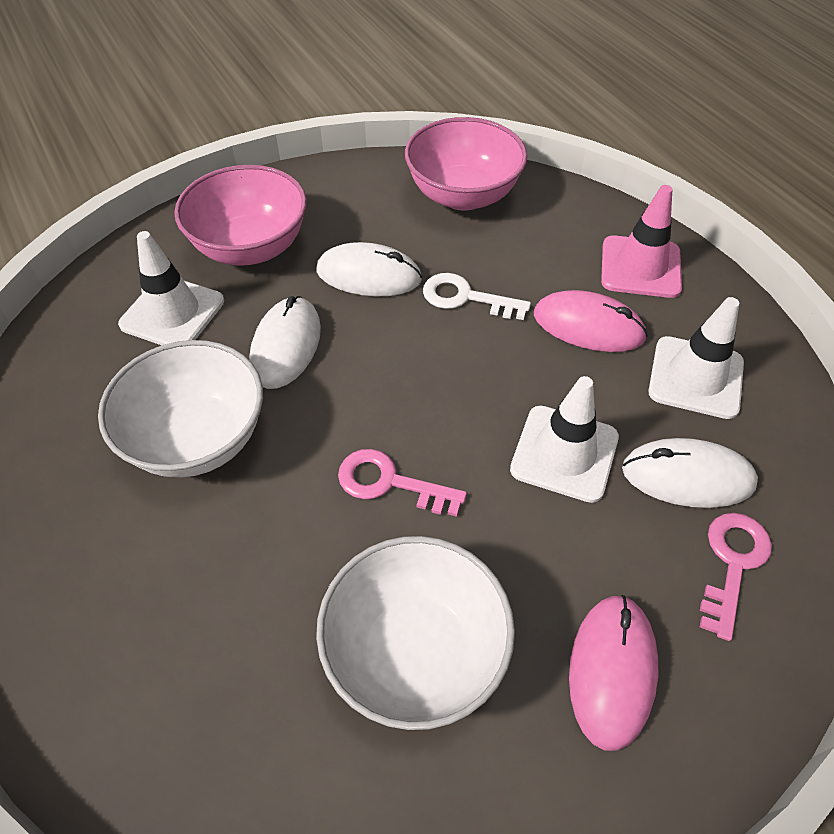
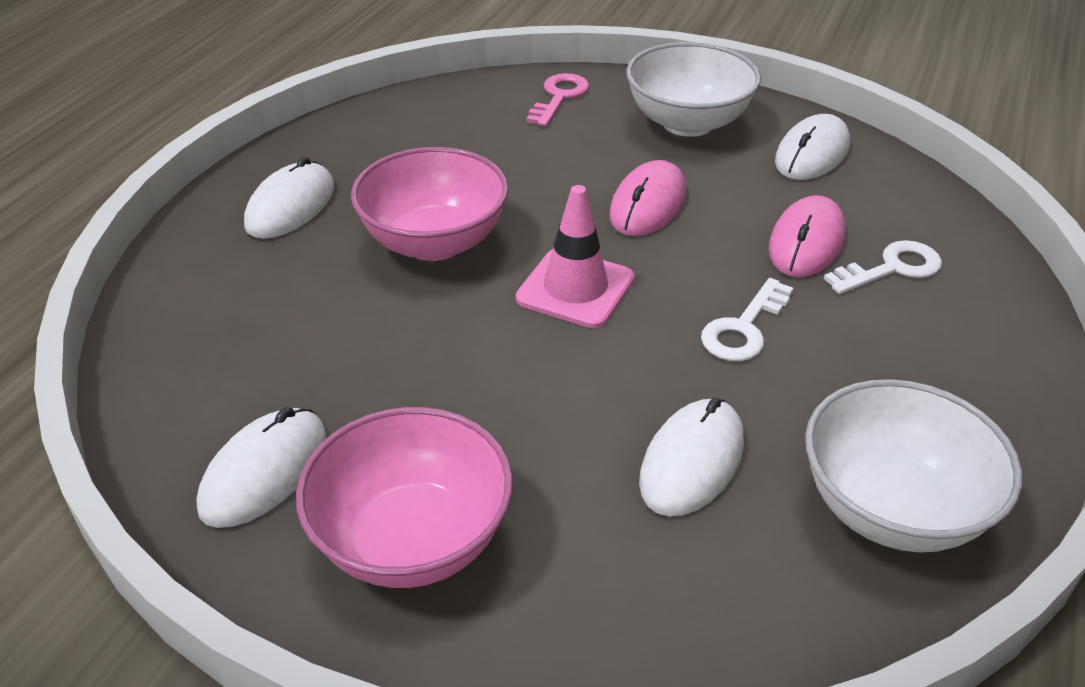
pink key: 2 -> 1
white key: 1 -> 2
white mouse: 3 -> 4
white traffic cone: 3 -> 0

